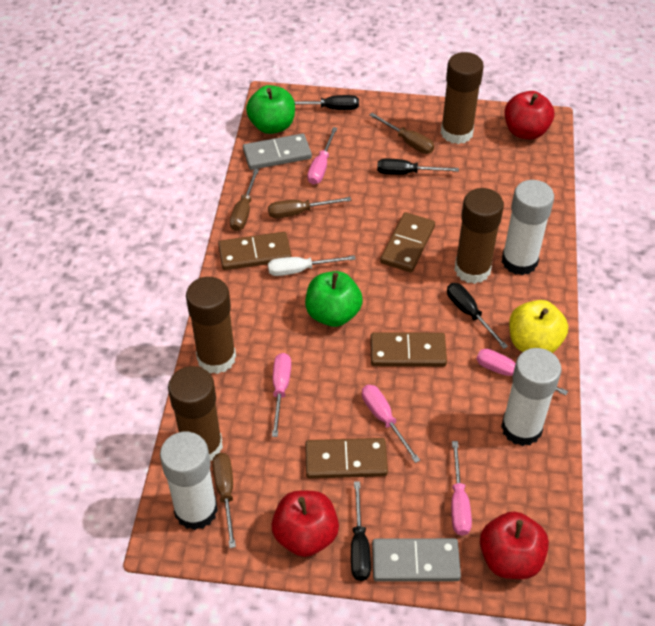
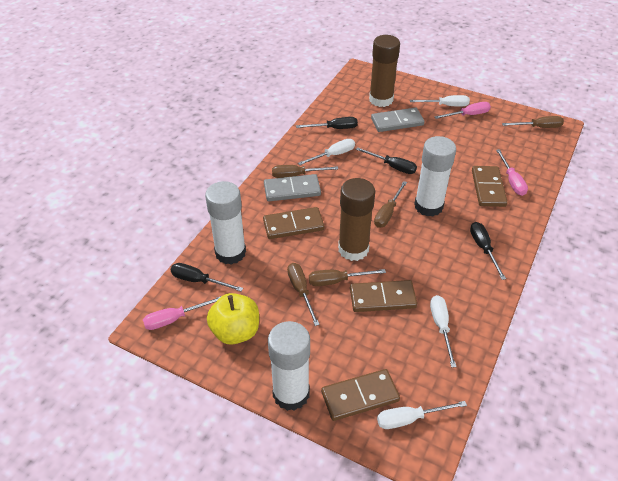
brown glue stick: 4 -> 2
brown screwdriver: 4 -> 5
green apple: 2 -> 0
pink screwdriver: 5 -> 3
red apple: 3 -> 0
white screwdriver: 1 -> 4

